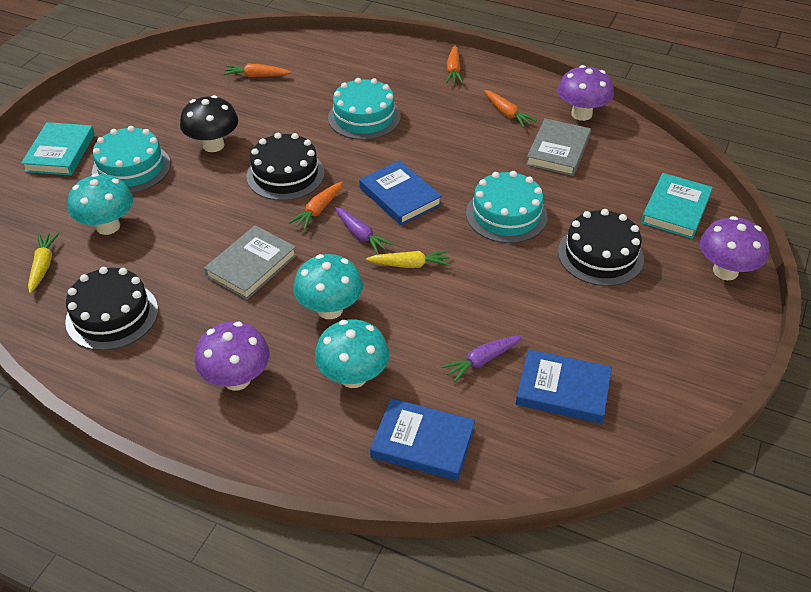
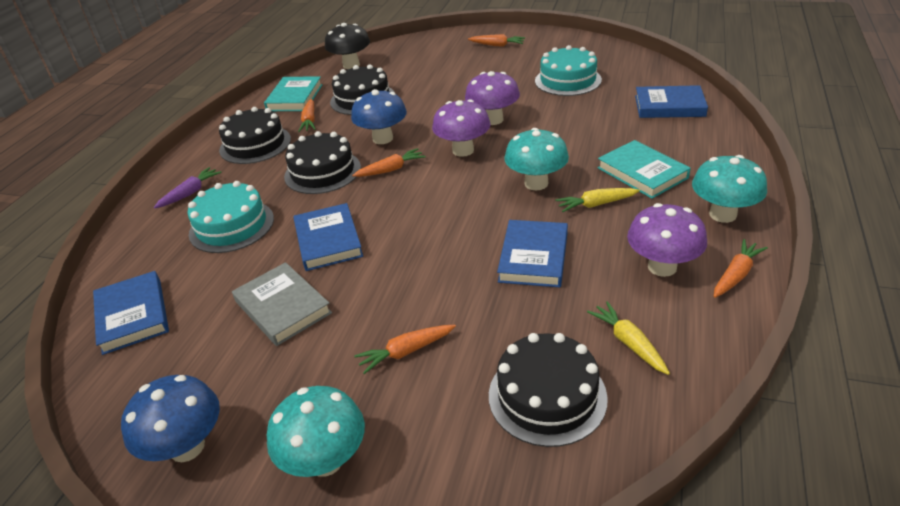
black cake: 3 -> 4
blue book: 3 -> 4
blue mushroom: 0 -> 2
grey book: 2 -> 1
orange carrot: 4 -> 5
purple carrot: 2 -> 1
turquoise cake: 3 -> 2

